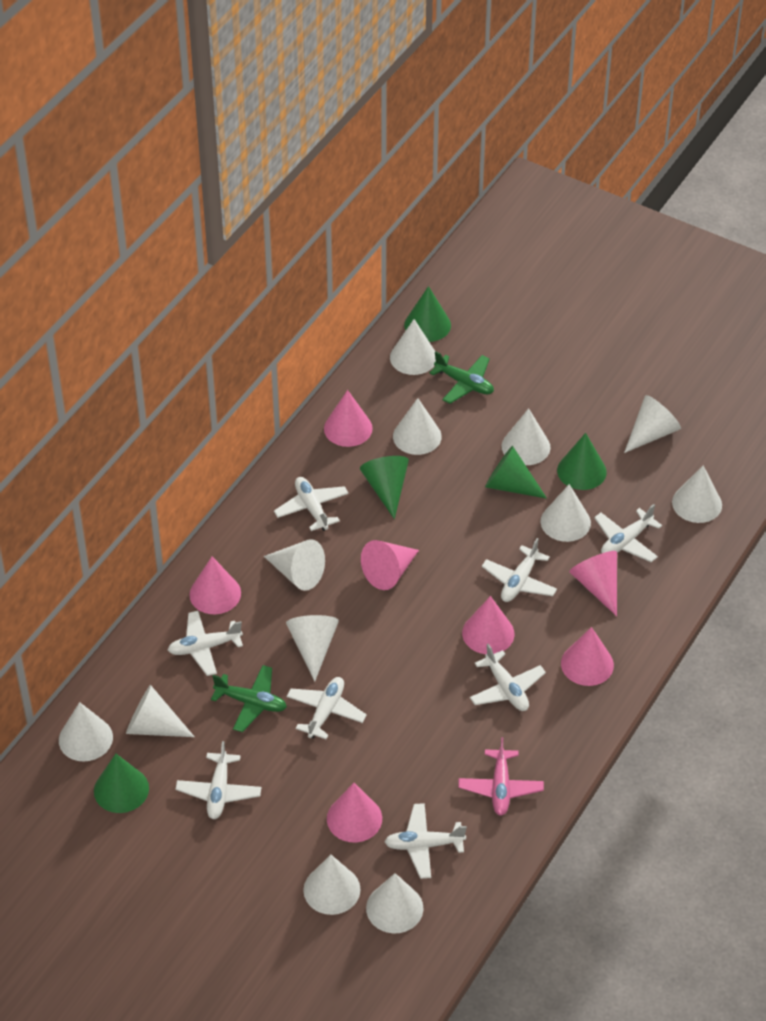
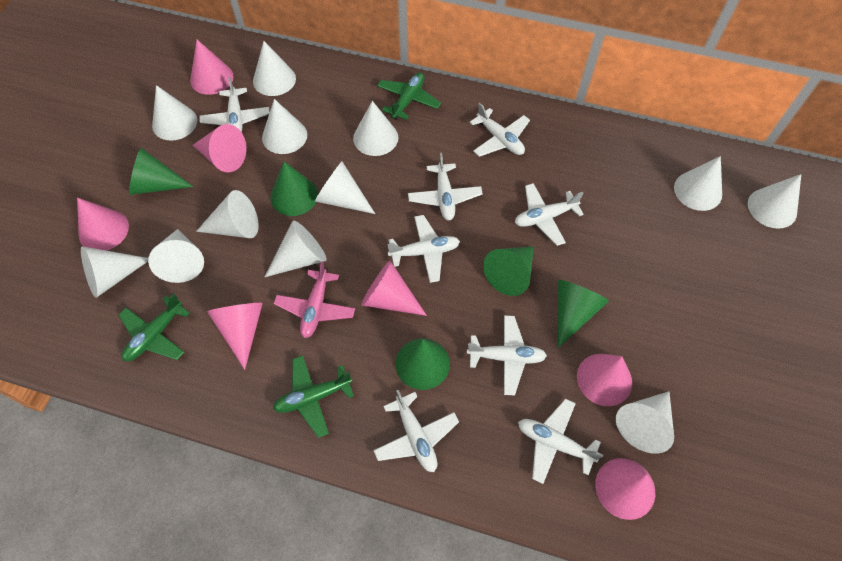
green plane: 2 -> 3

